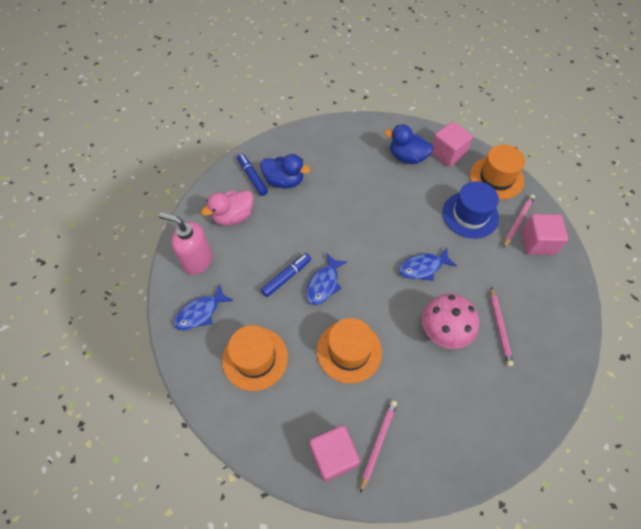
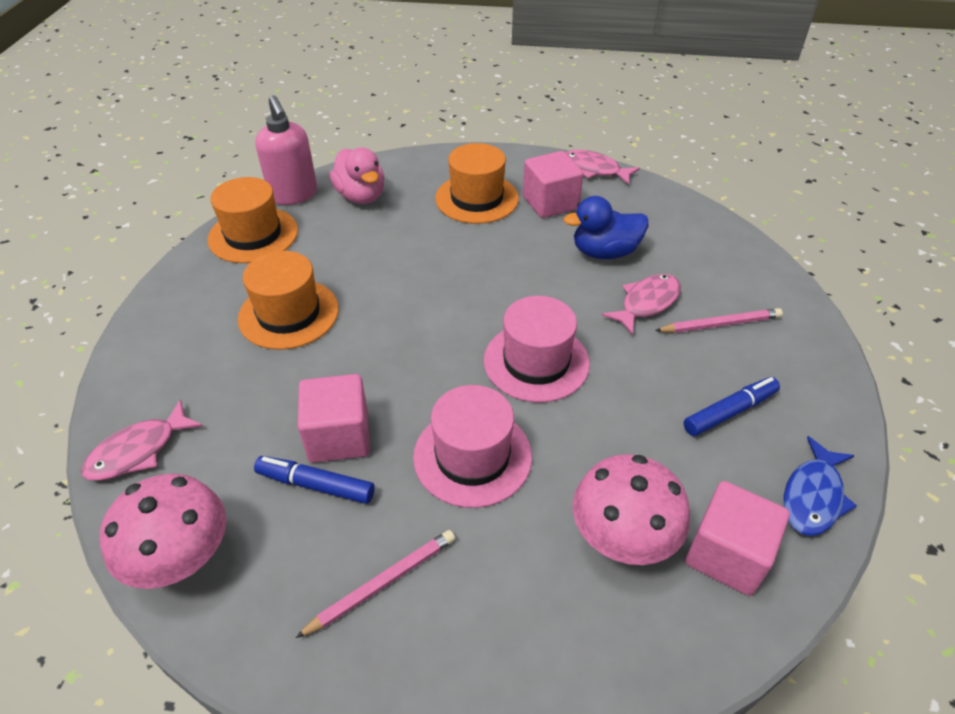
blue duck: 2 -> 1
blue fish: 3 -> 1
blue hat: 1 -> 0
pink fish: 0 -> 3
pink hat: 0 -> 2
pink mushroom: 1 -> 2
pink pencil: 3 -> 2

